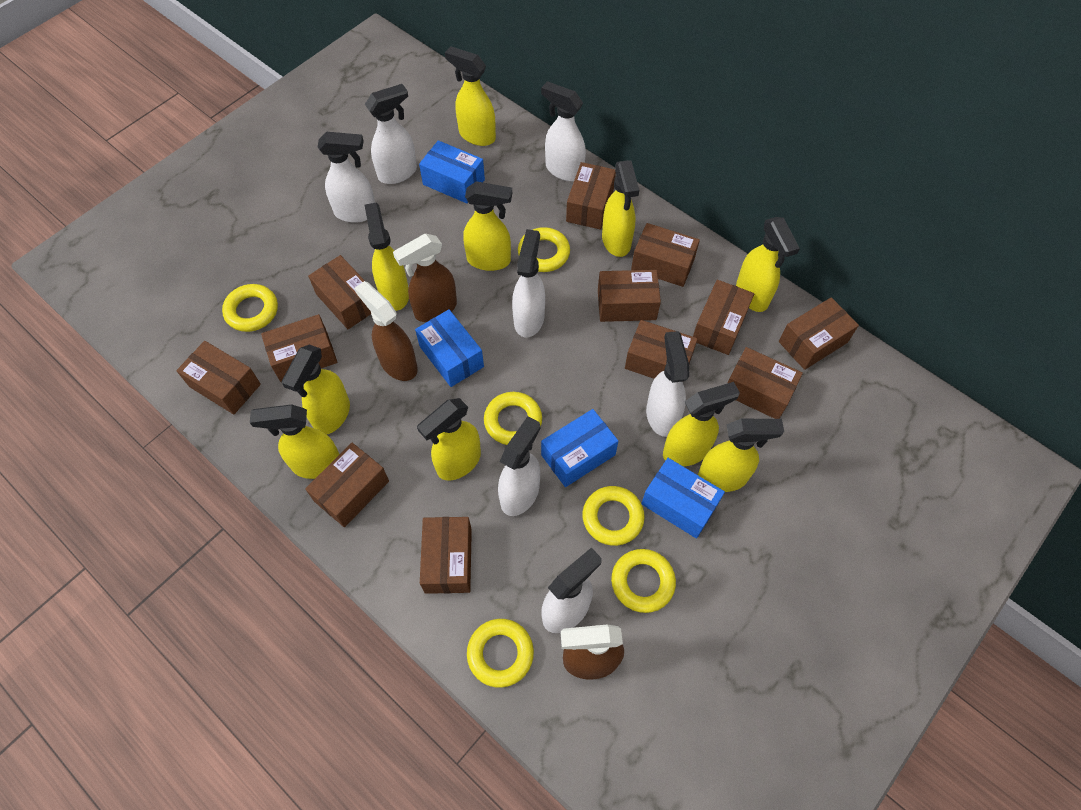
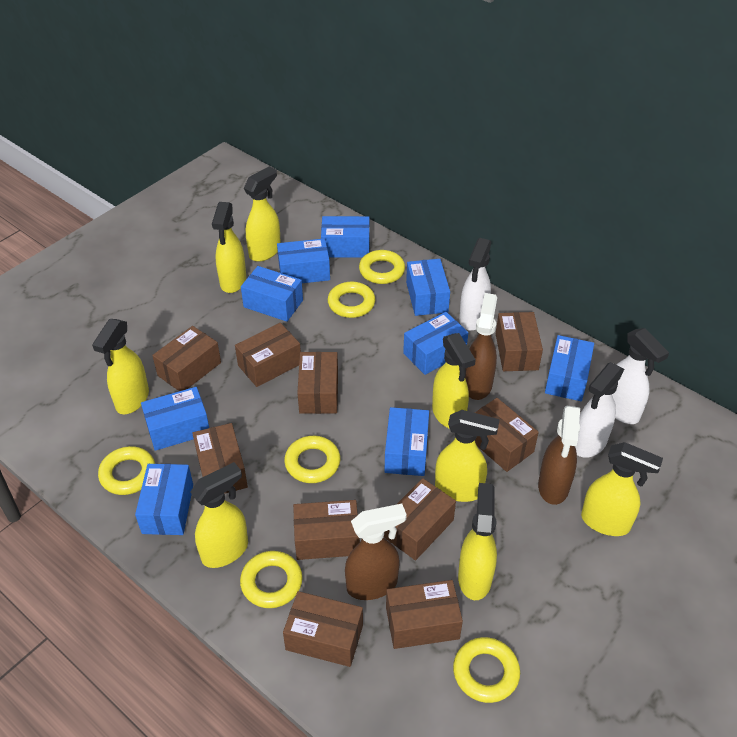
blue box: 4 -> 9
brown box: 12 -> 10
white spray bottle: 7 -> 3
yellow spray bottle: 10 -> 8

